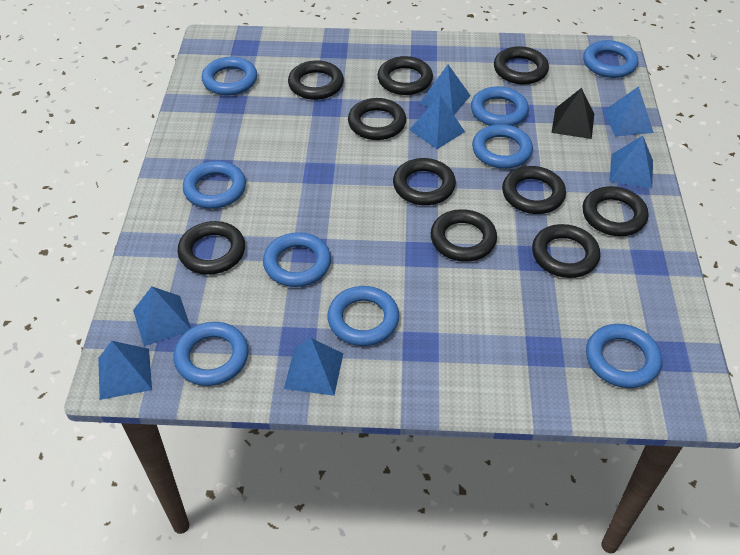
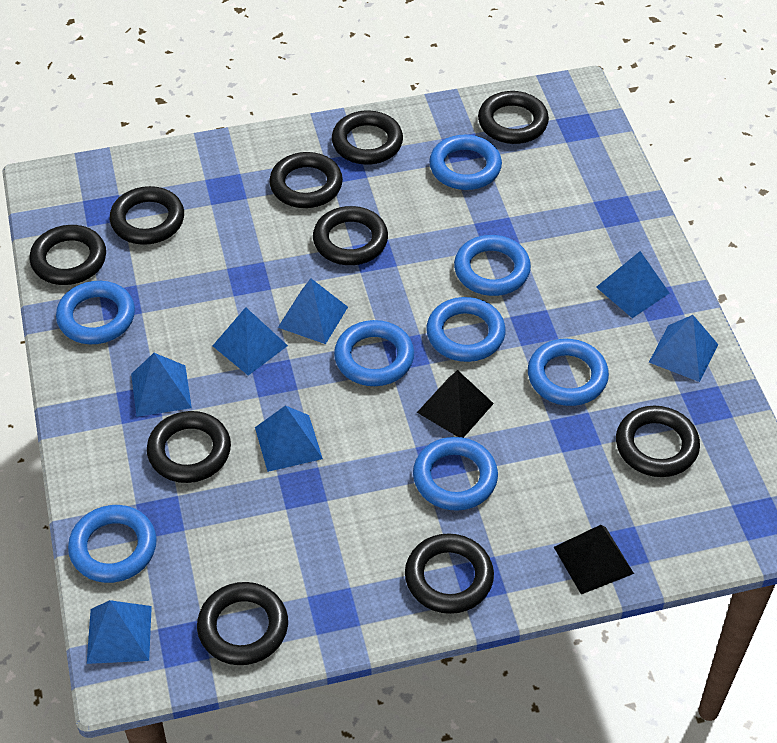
black pyramid: 1 -> 2
blue ring: 9 -> 8

